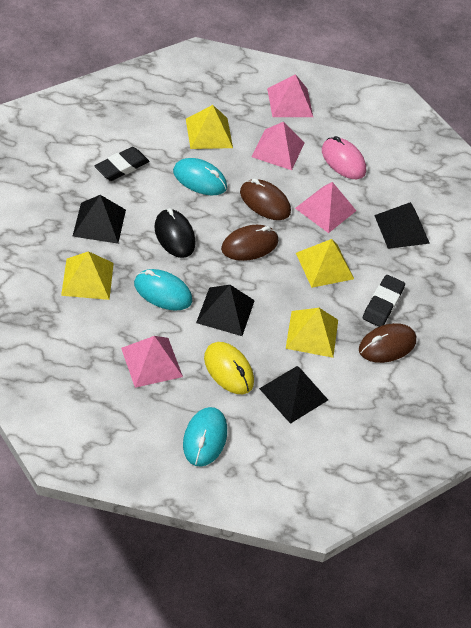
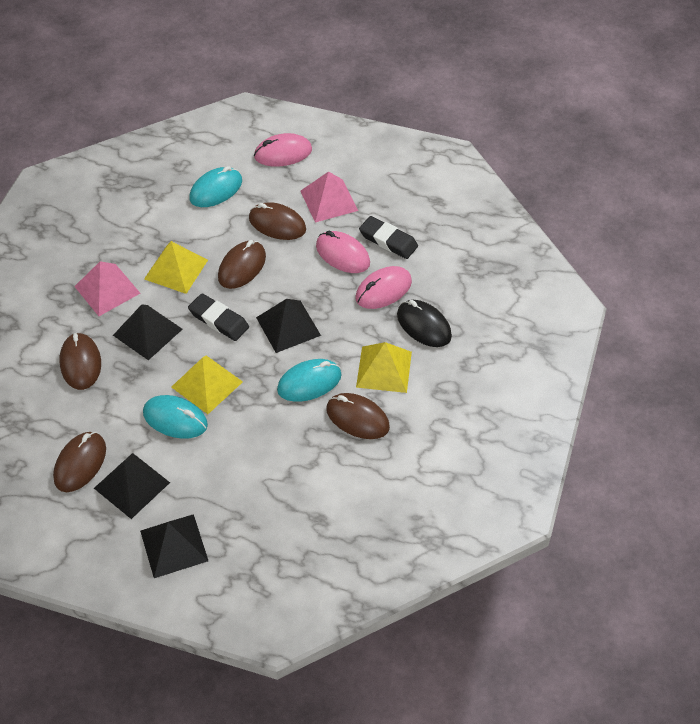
brown mouse: 3 -> 5
pink mouse: 1 -> 3
pink pyramid: 4 -> 2
yellow mouse: 1 -> 0
yellow pyramid: 4 -> 3

